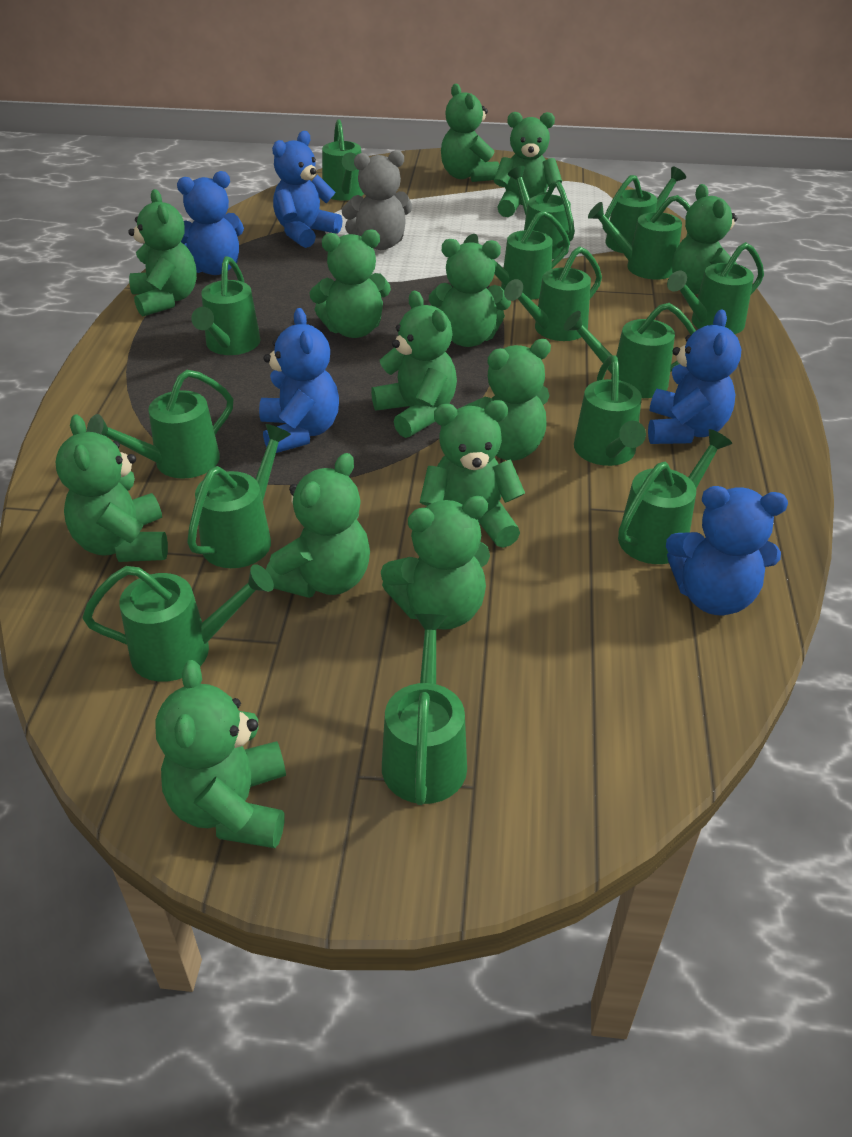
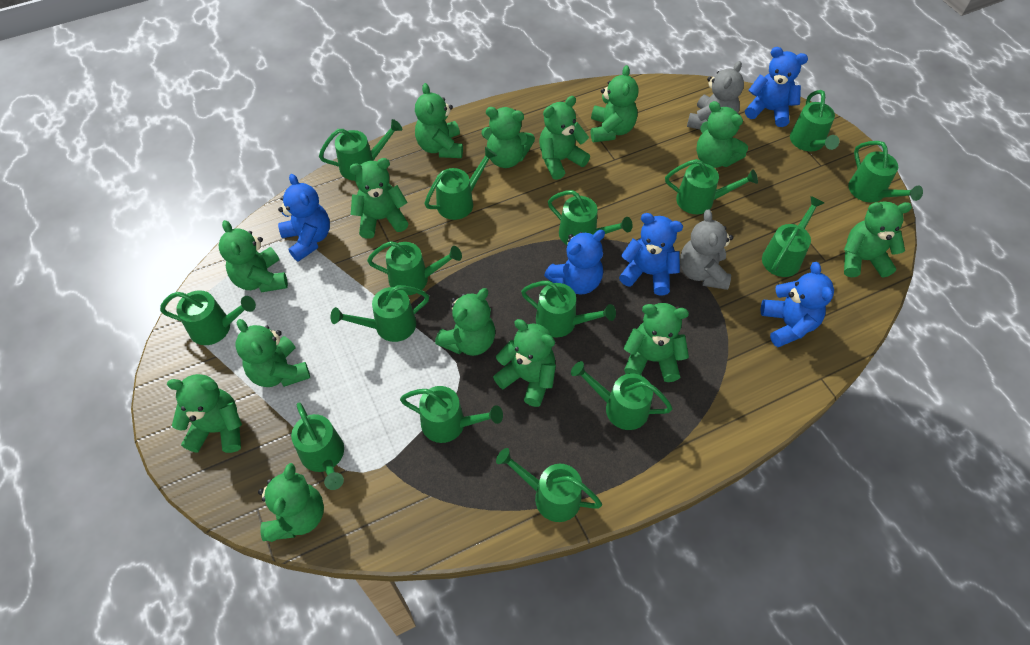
green teddy bear: 13 -> 14
grey teddy bear: 1 -> 2

